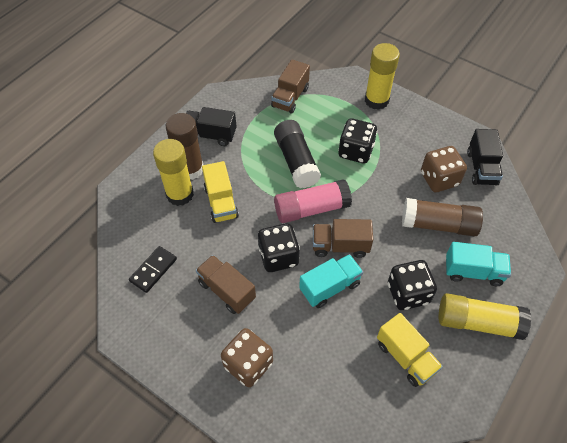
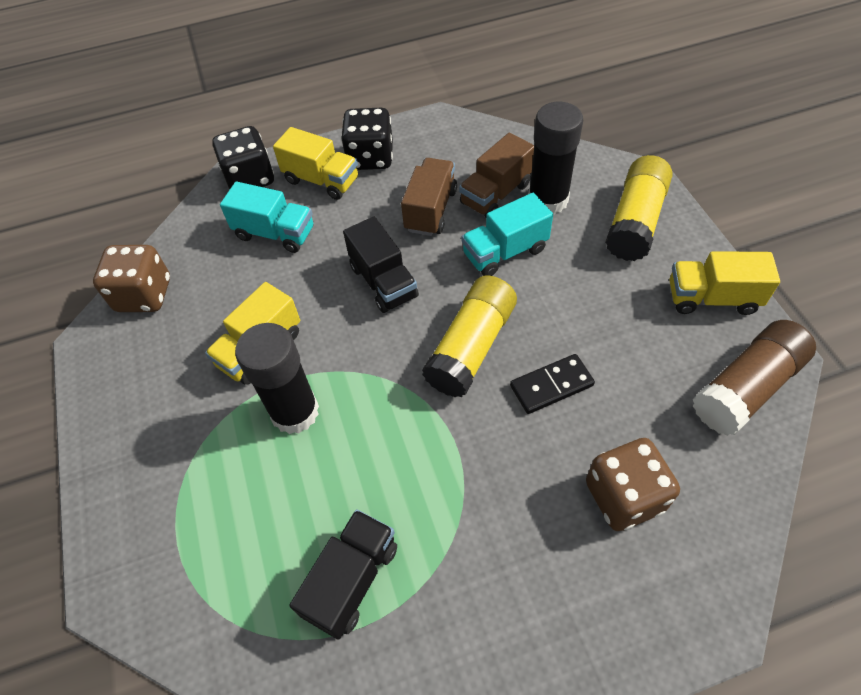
black dice: 3 -> 2
black glue stick: 1 -> 2
brown glue stick: 2 -> 1
brown truck: 3 -> 2
pink glue stick: 1 -> 0
yellow glue stick: 3 -> 2
yellow truck: 2 -> 3

